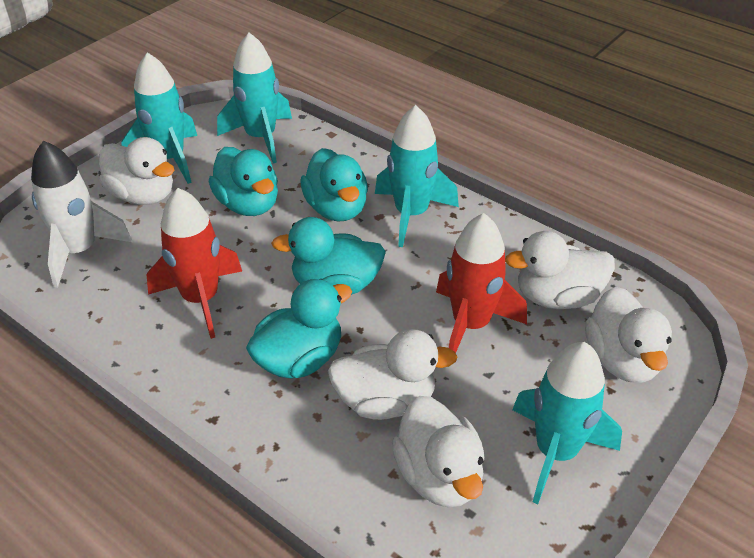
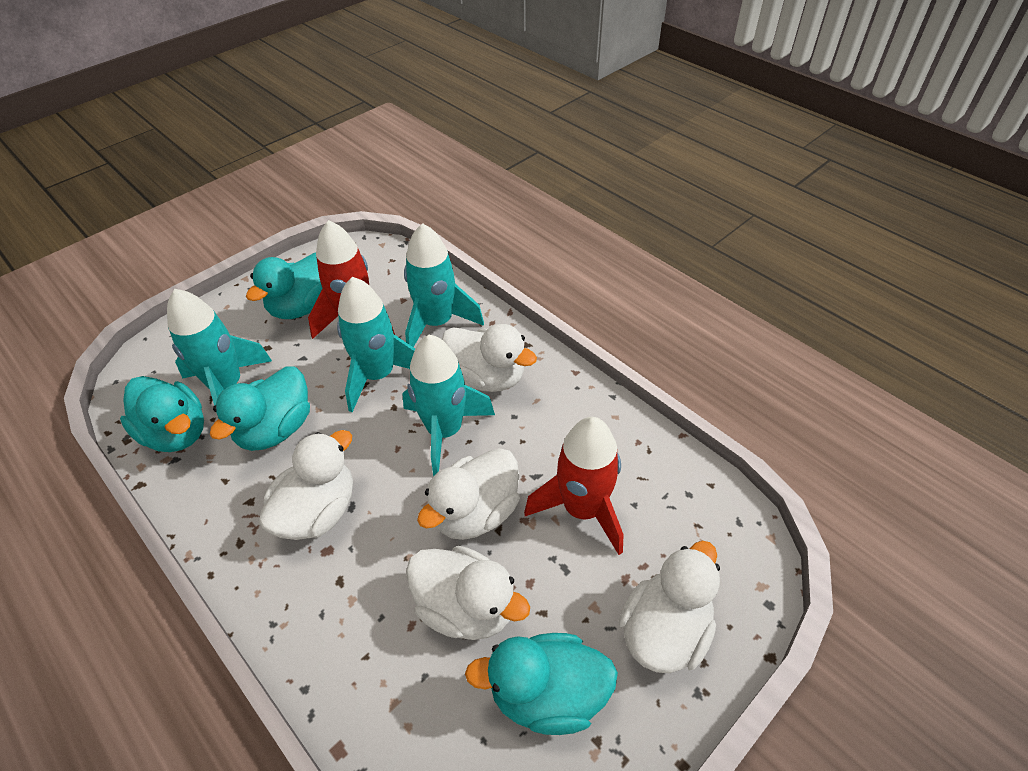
white rocket: 1 -> 0

